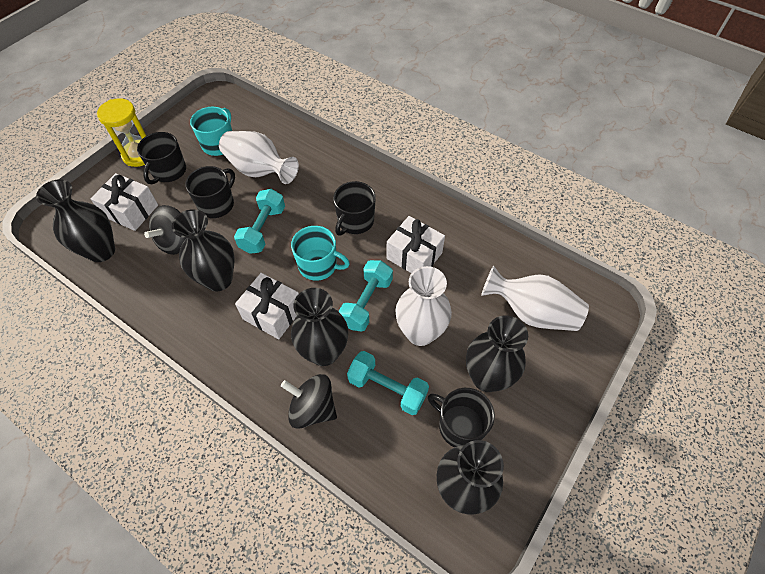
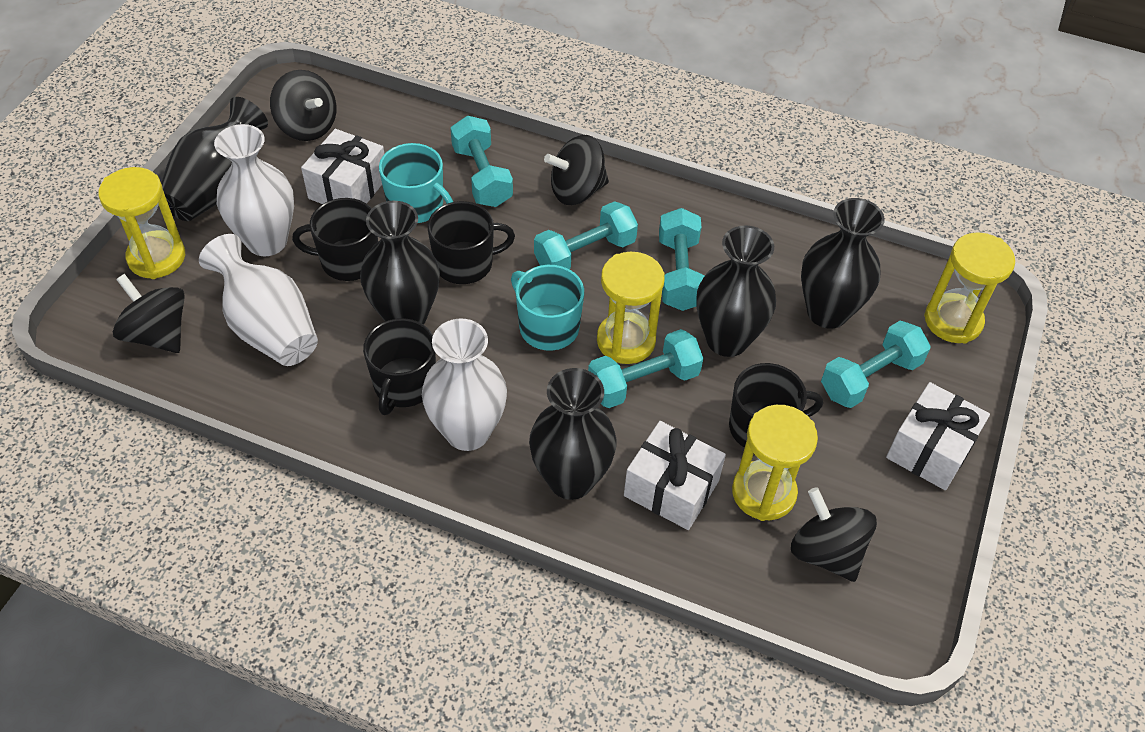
black spinning top: 2 -> 4
turquoise dumbbell: 3 -> 5
yellow hourglass: 1 -> 4

